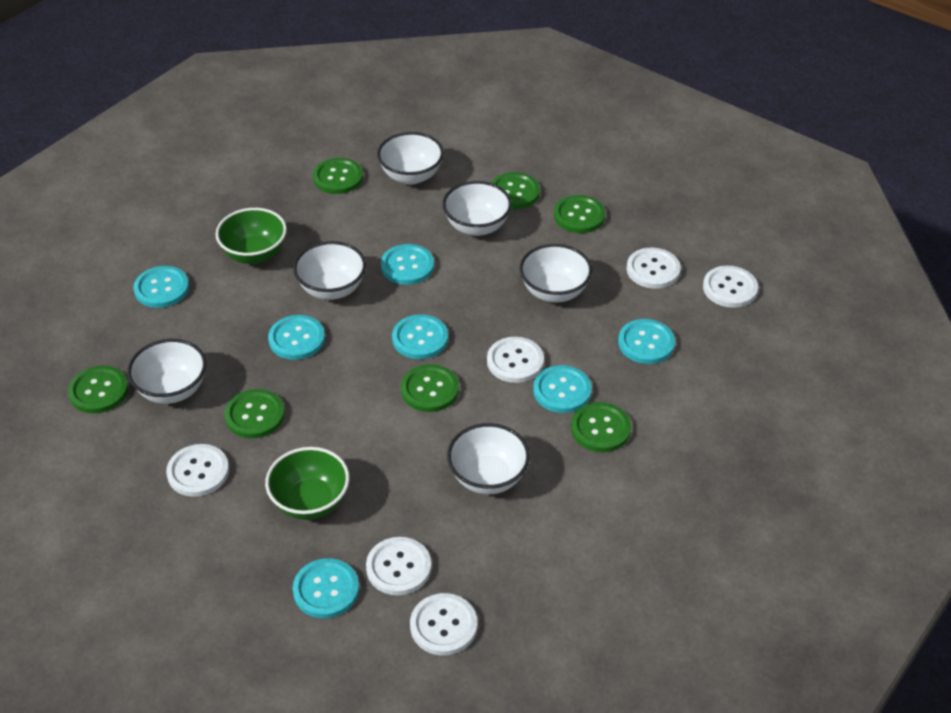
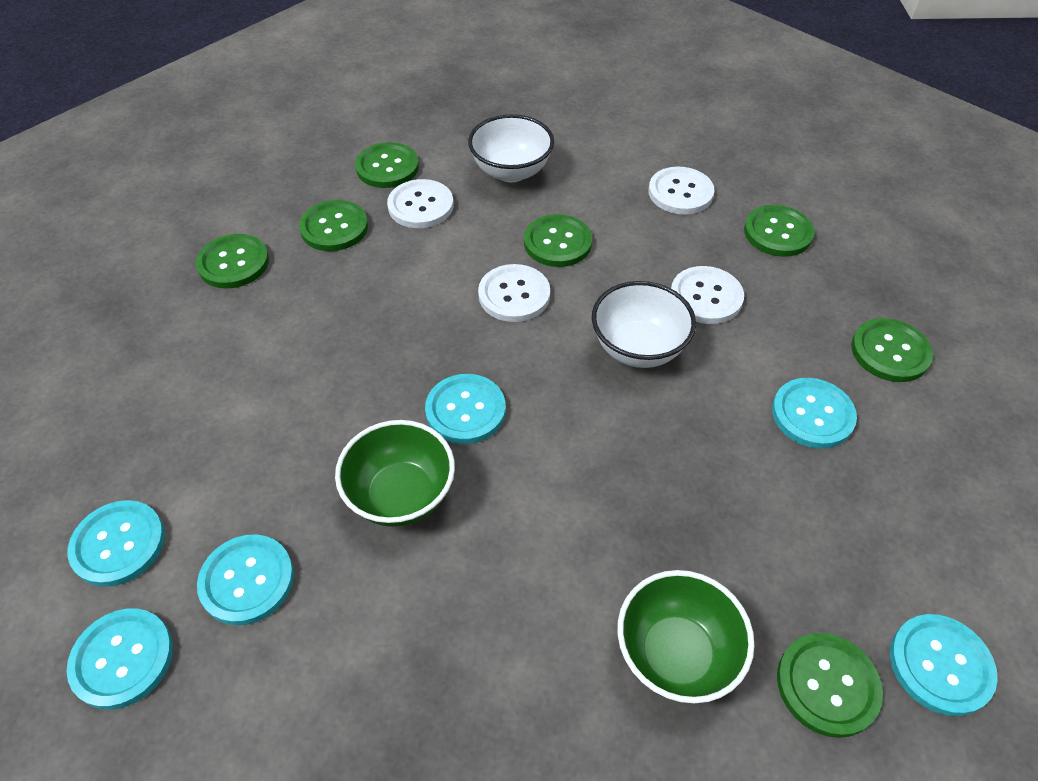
turquoise button: 7 -> 6
white bowl: 6 -> 2
white button: 6 -> 4

